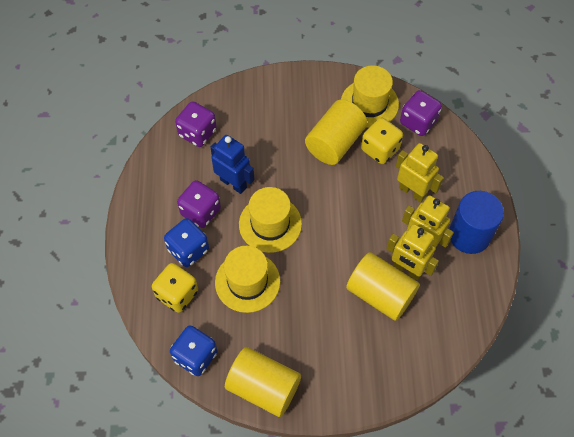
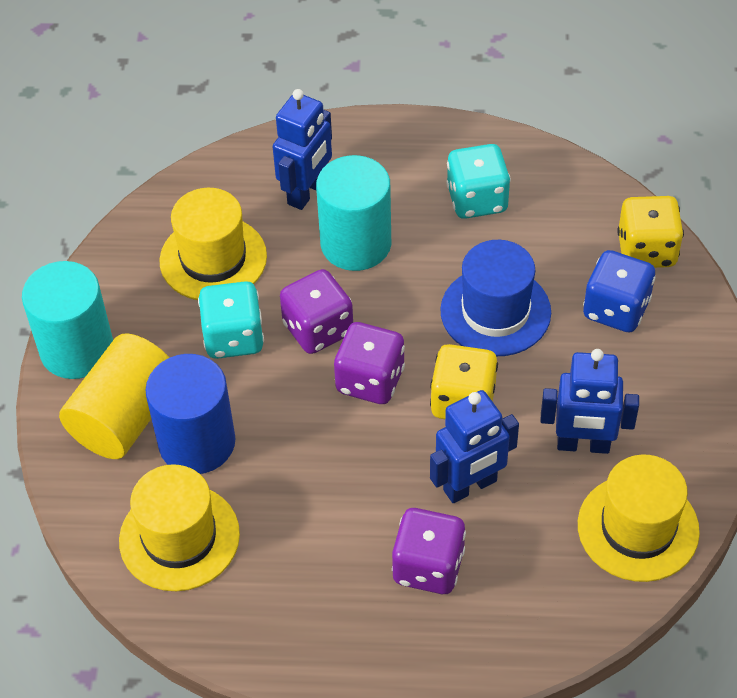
blue dice: 2 -> 1
blue hat: 0 -> 1
blue robot: 1 -> 3
turquoise cylinder: 0 -> 2
turquoise dice: 0 -> 2
yellow cylinder: 3 -> 1
yellow robot: 3 -> 0

